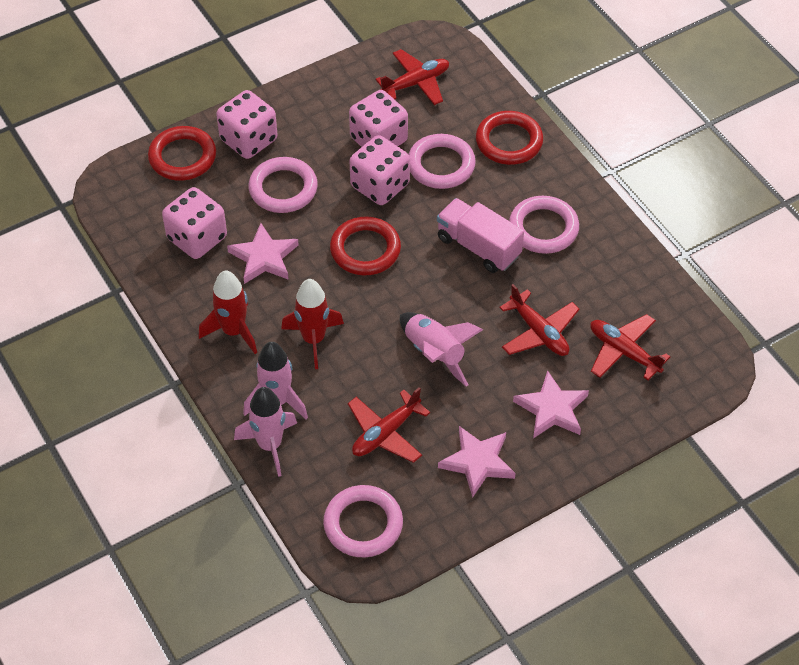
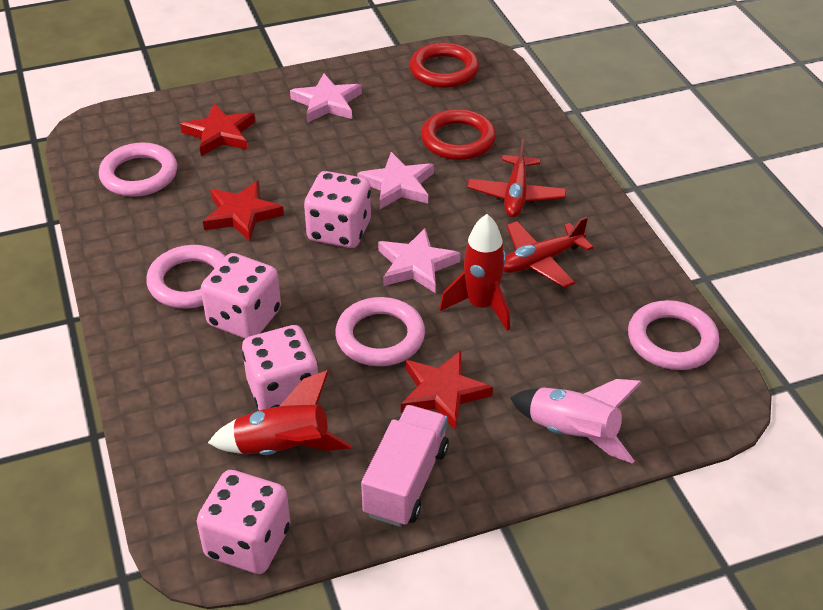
pink rocket: 3 -> 1
red plane: 4 -> 2
red ring: 3 -> 2
red star: 0 -> 3

